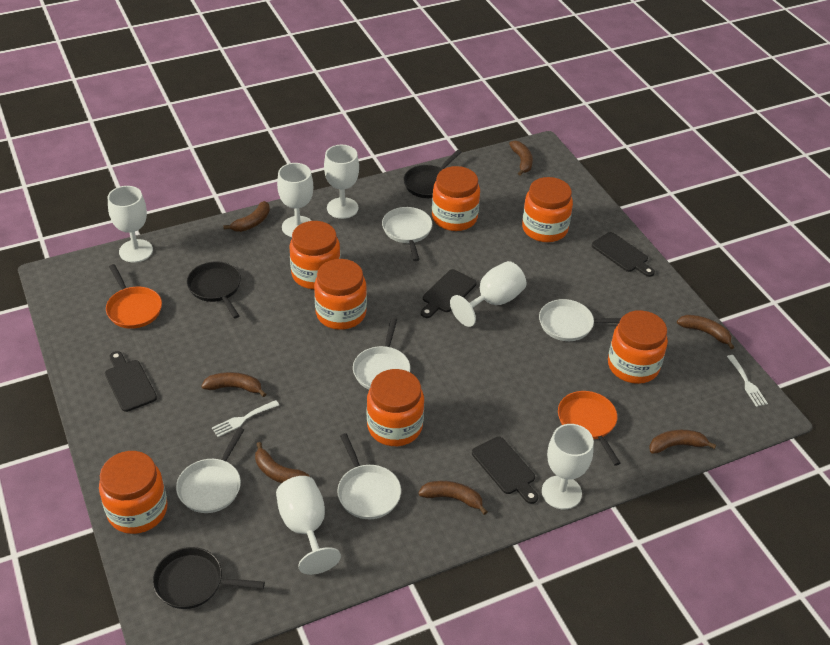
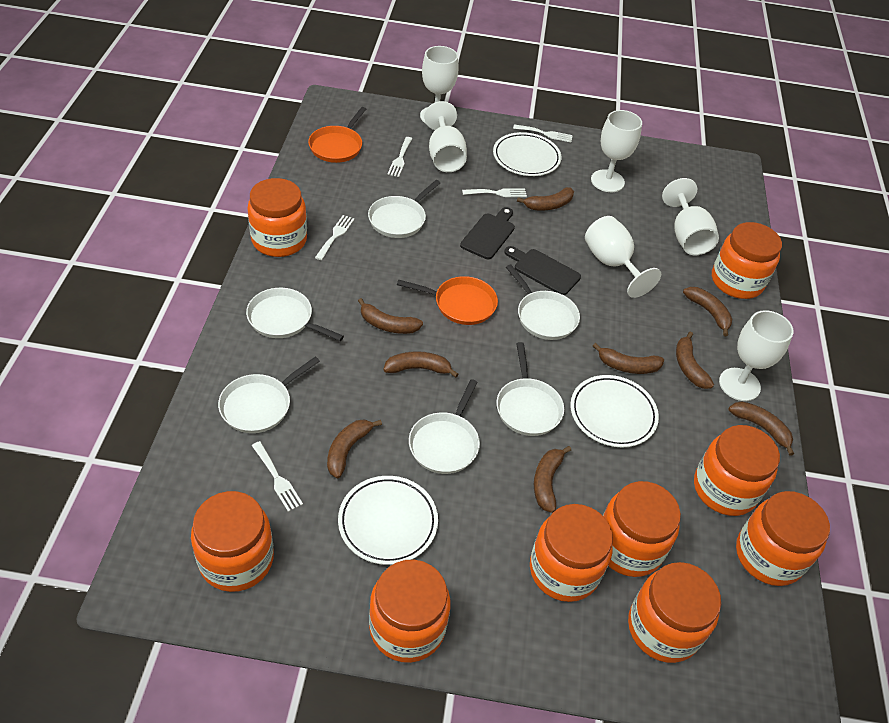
black cutting board: 4 -> 2
black pan: 3 -> 0
brown banana: 7 -> 9
orange jar: 7 -> 9
white fork: 2 -> 5
white pan: 5 -> 6
white plate: 0 -> 3

